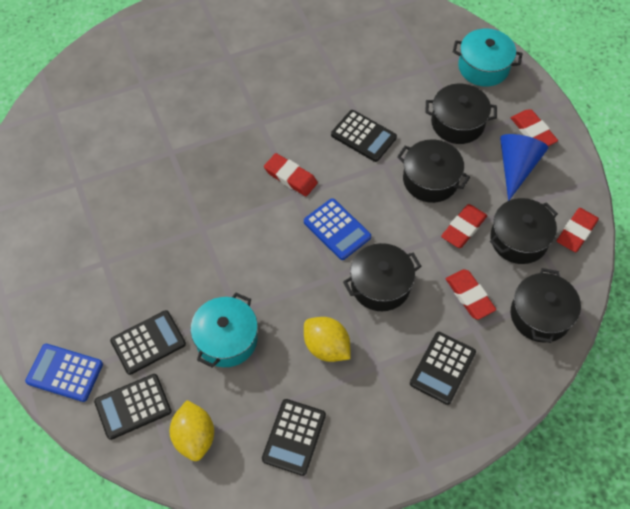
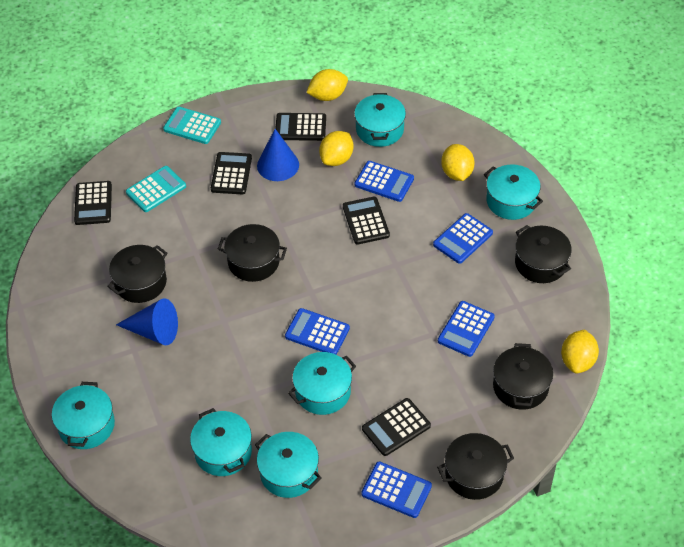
blue calculator: 2 -> 5
blue cone: 1 -> 2
red eraser: 5 -> 0
turquoise calculator: 0 -> 2
turquoise pot: 2 -> 6
yellow lemon: 2 -> 4

